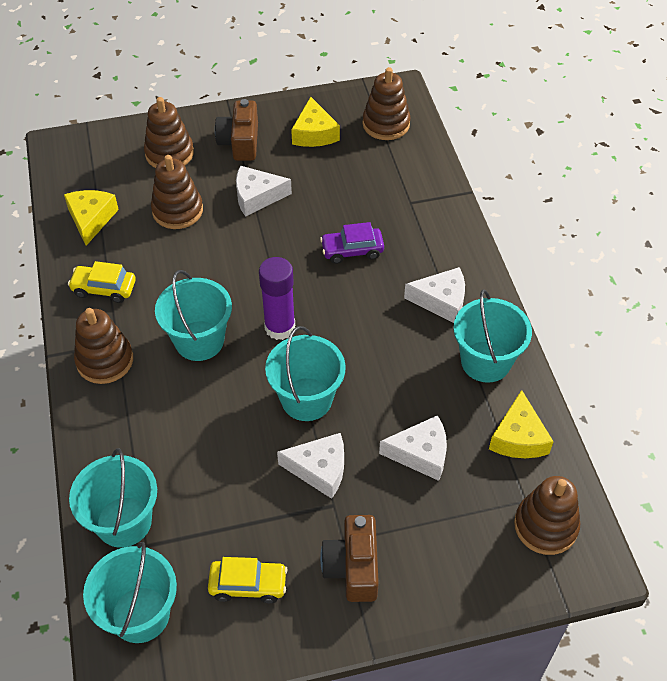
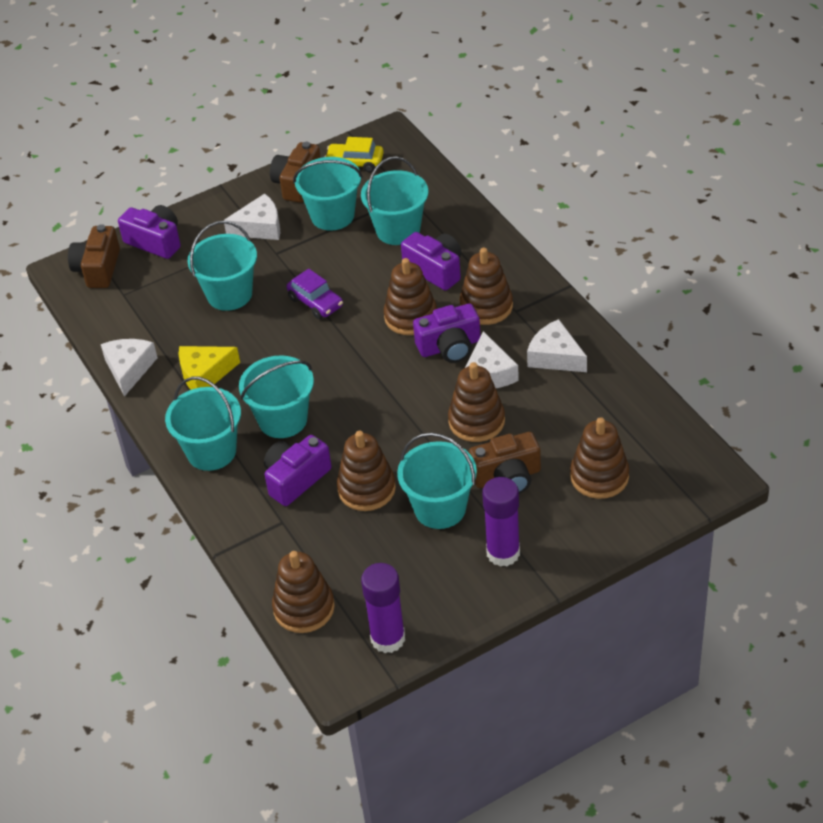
brown camera: 2 -> 3
brown stacking toy: 5 -> 6
purple camera: 0 -> 4
purple glue stick: 1 -> 2
turquoise bucket: 5 -> 6
yellow car: 2 -> 1
yellow cheese: 3 -> 1

